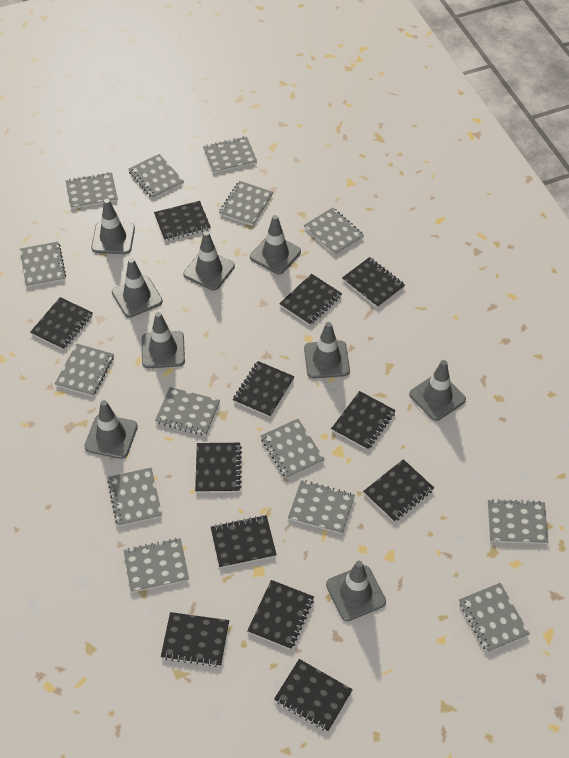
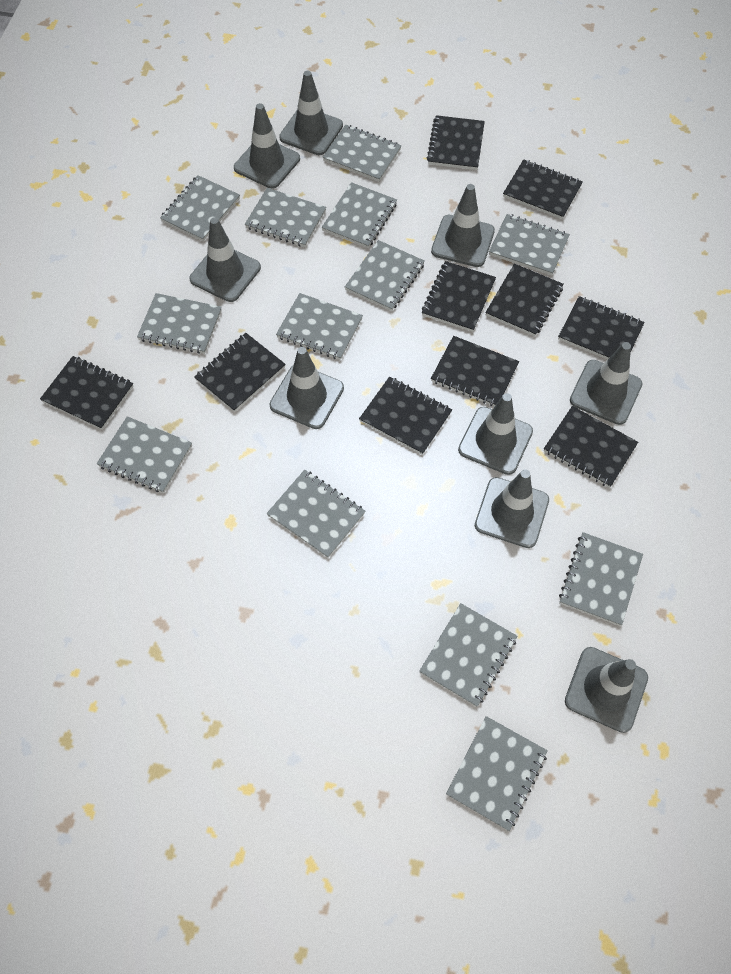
black notebook: 12 -> 10
grey notebook: 14 -> 13

